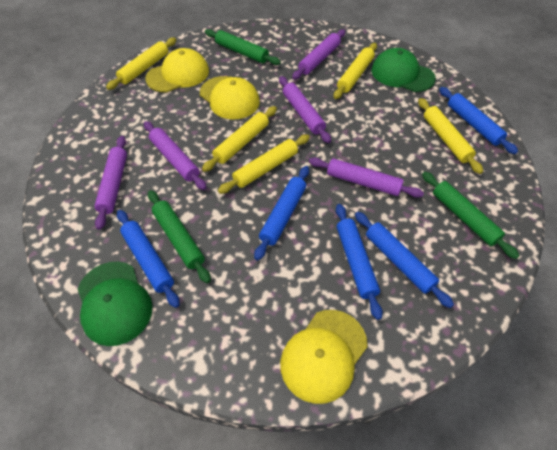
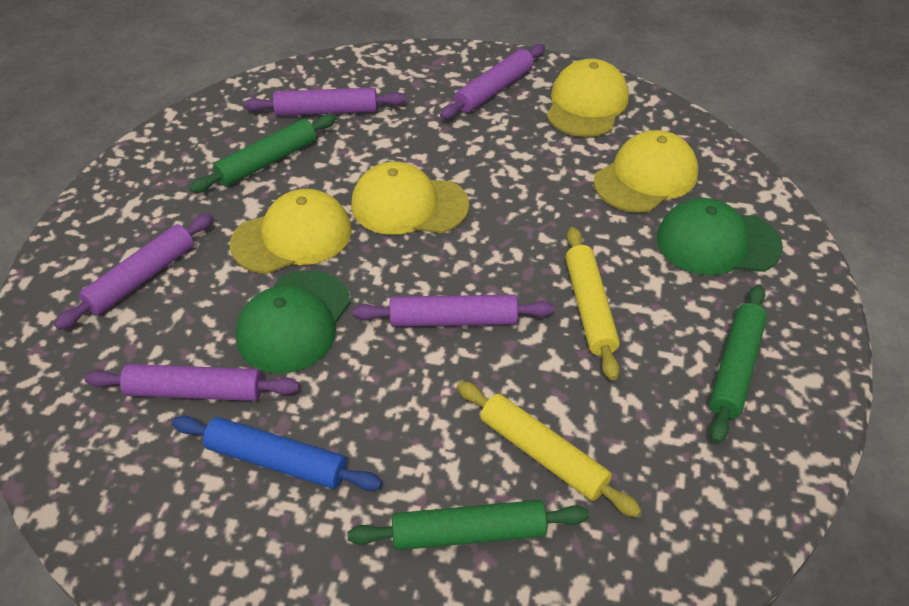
blue rolling pin: 5 -> 1
yellow cap: 3 -> 4
yellow rolling pin: 5 -> 2

